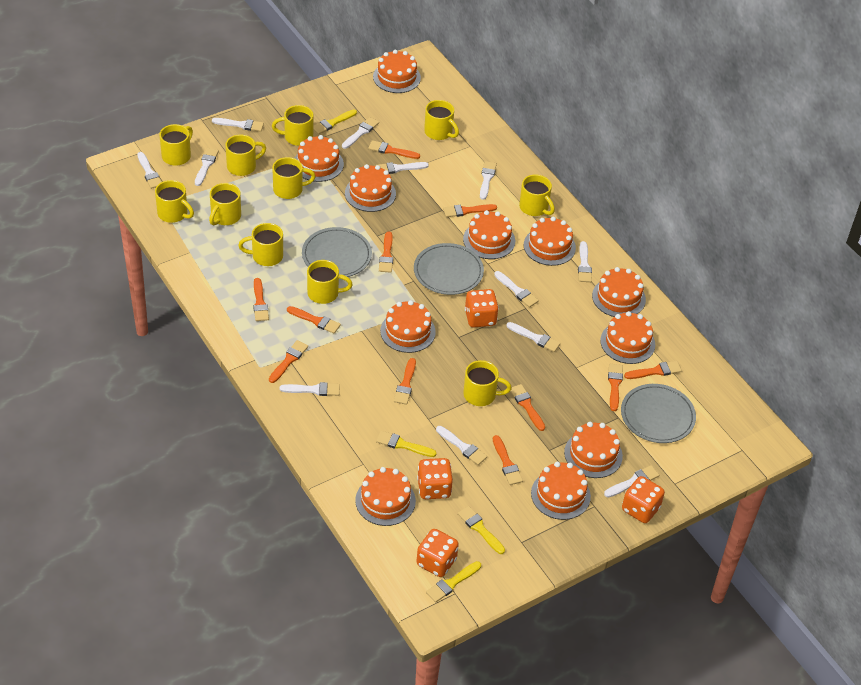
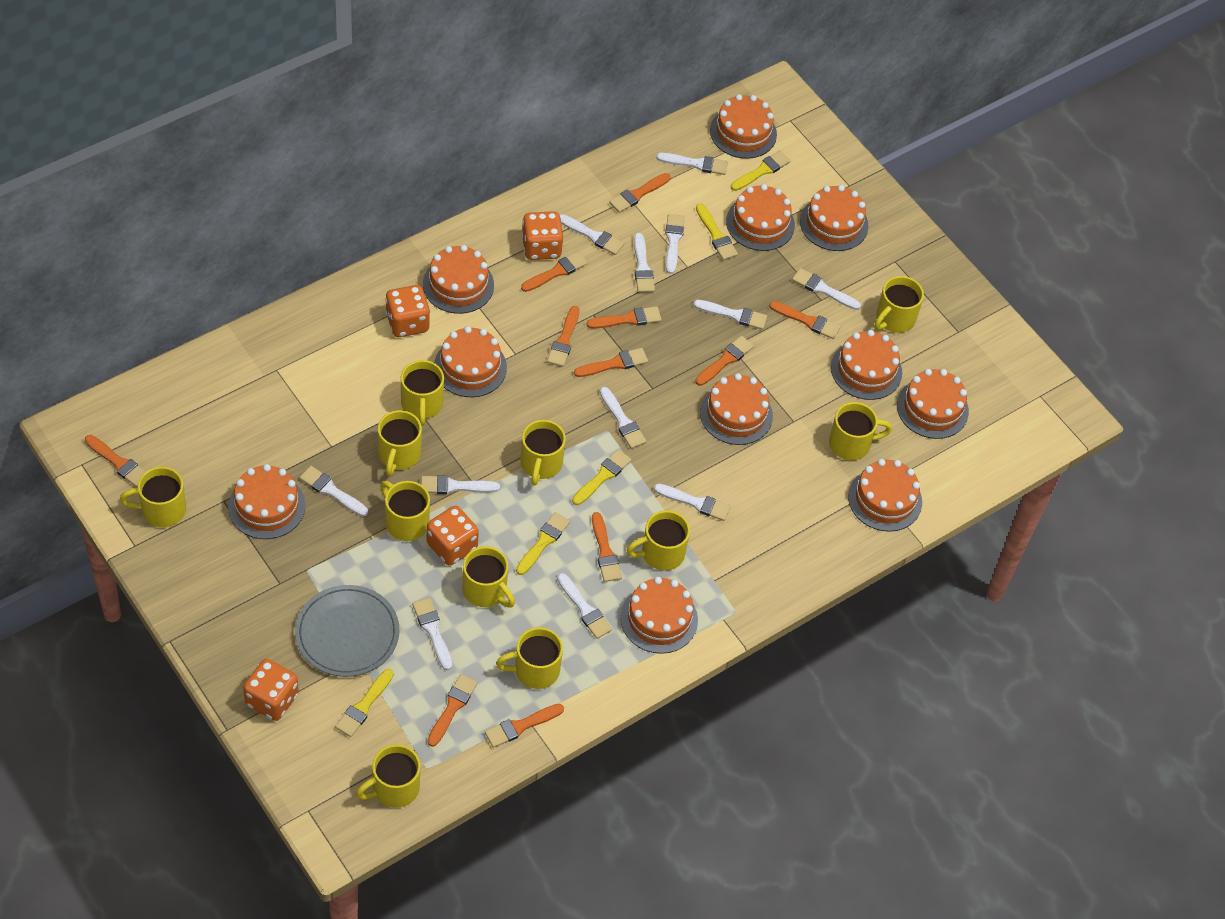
grey plate: 3 -> 1
yellow brush: 4 -> 5

